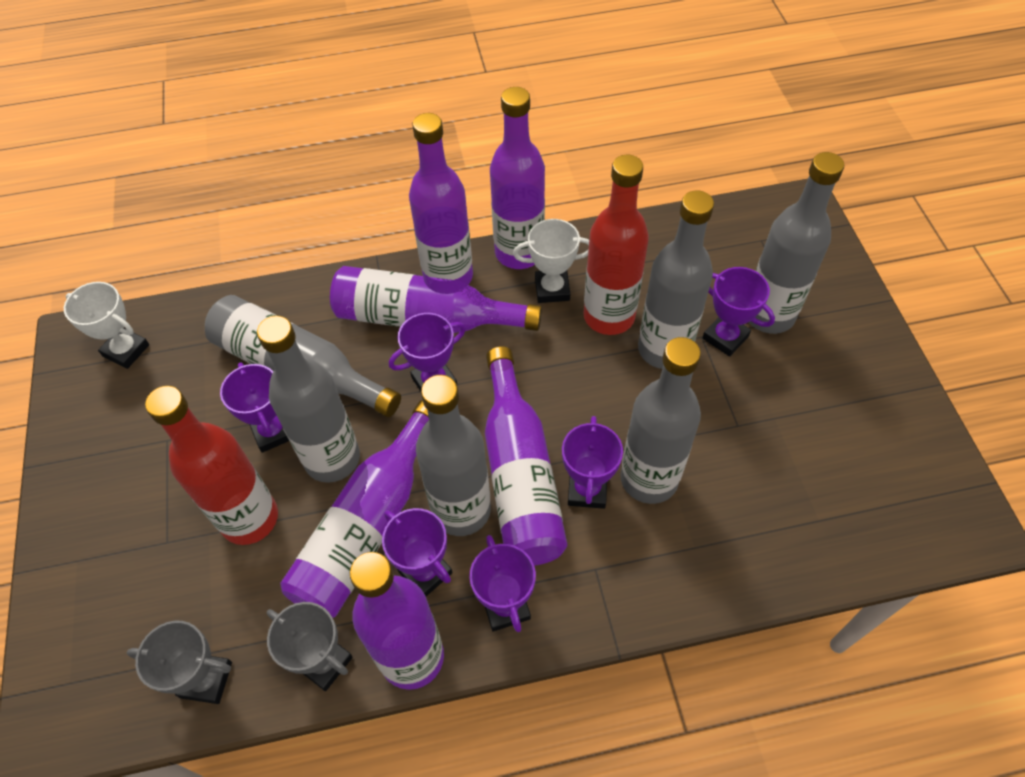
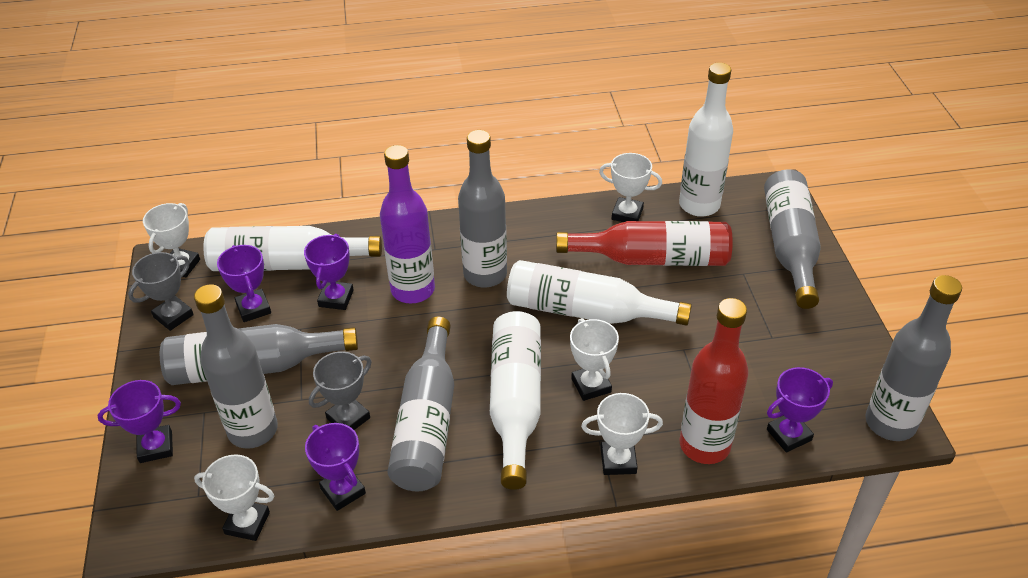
purple bottle: 6 -> 1
purple trophy: 6 -> 5
white bottle: 0 -> 4
white trophy: 2 -> 5

